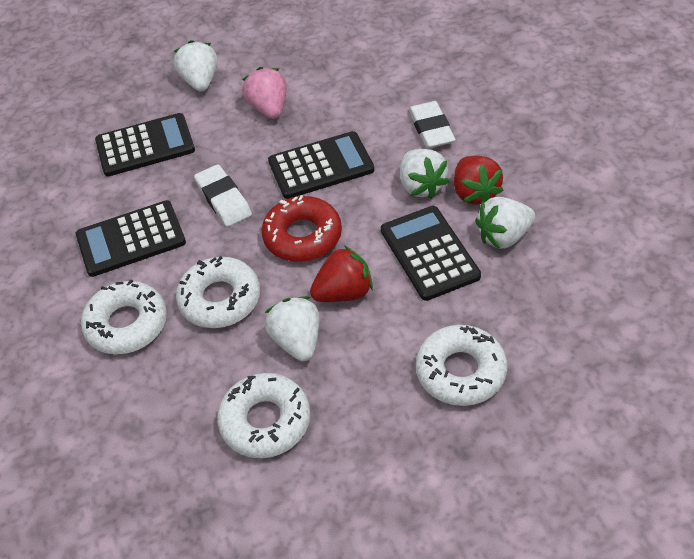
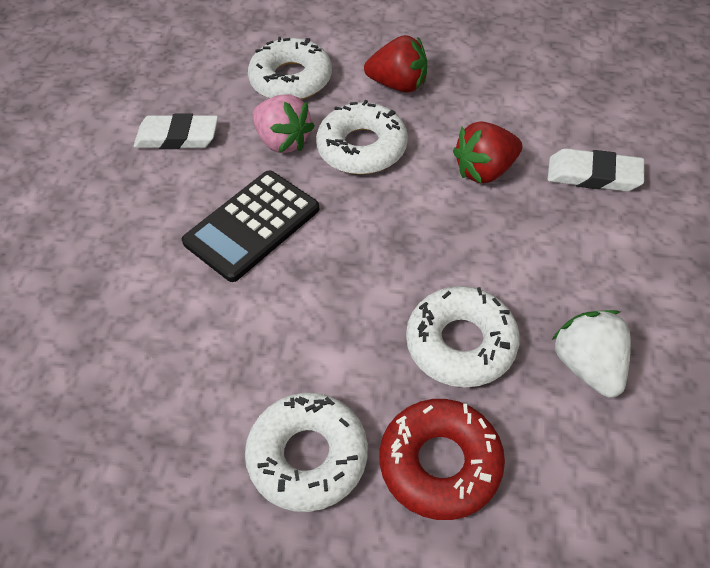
black calculator: 4 -> 1
white strawberry: 4 -> 1

